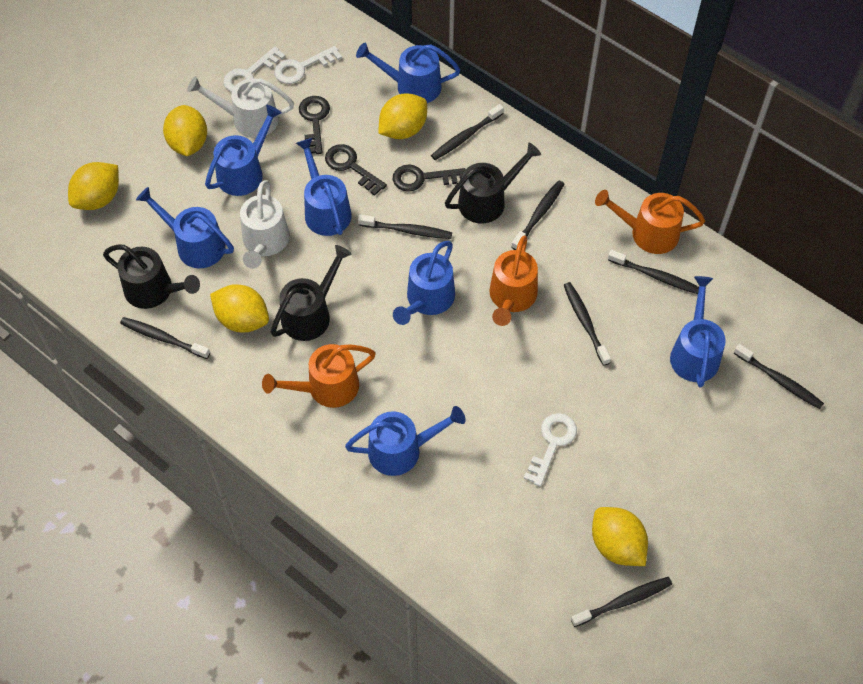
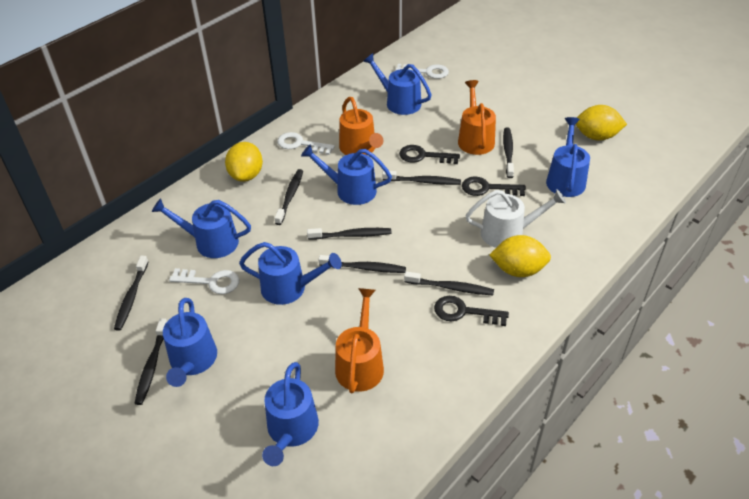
black watering can: 3 -> 0
white watering can: 2 -> 1
yellow lemon: 5 -> 3

